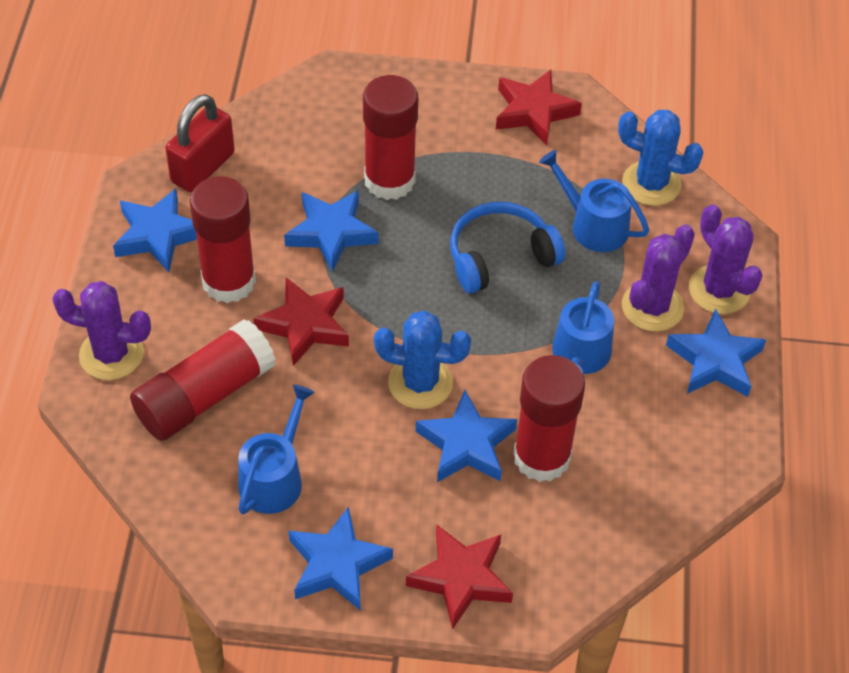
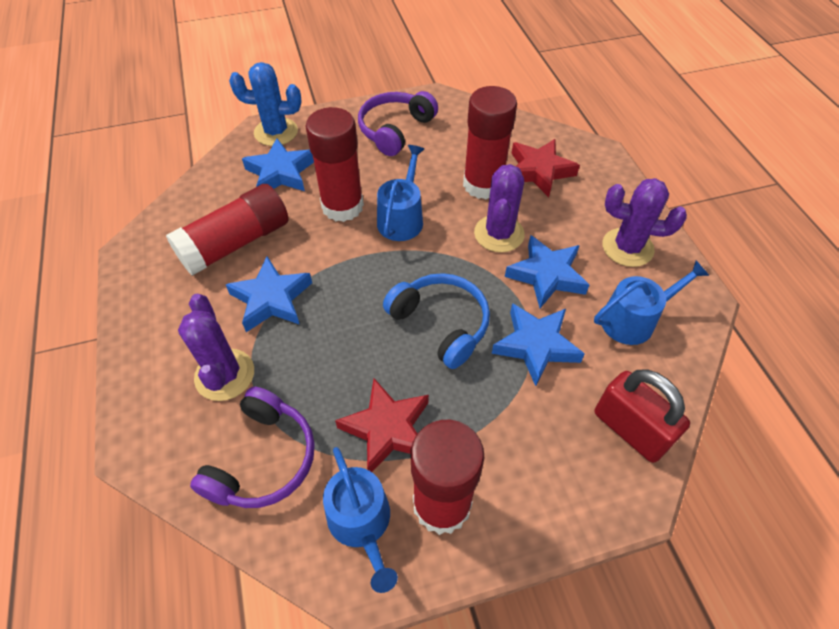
blue cactus: 2 -> 1
blue star: 5 -> 4
purple headphones: 0 -> 2
red star: 3 -> 2

